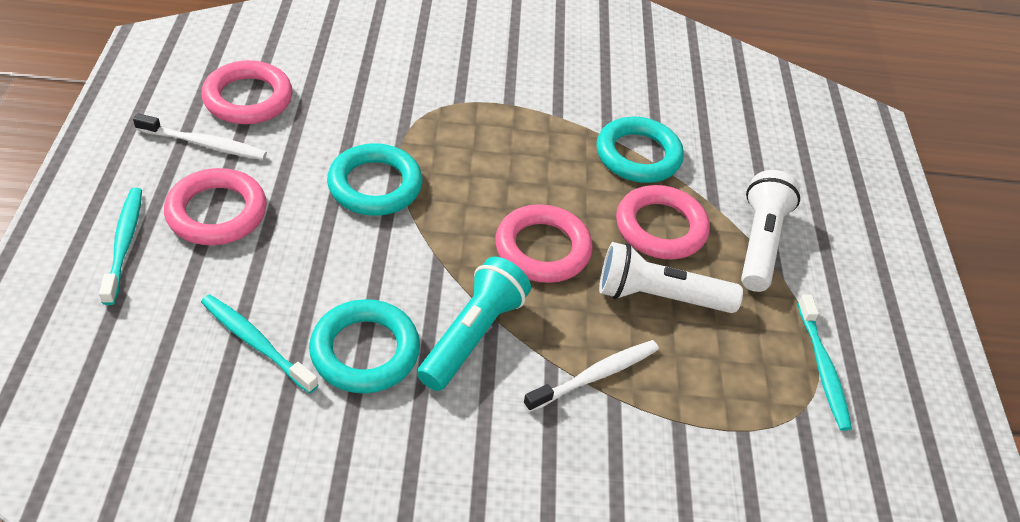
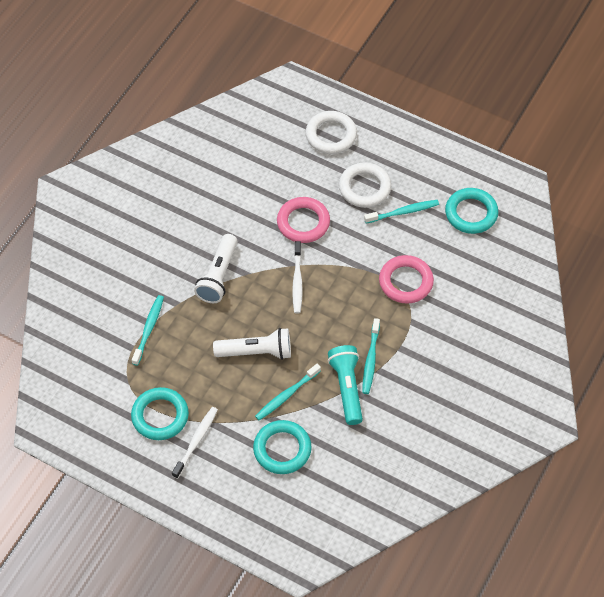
pink ring: 4 -> 2
turquoise toothbrush: 3 -> 4
white ring: 0 -> 2

